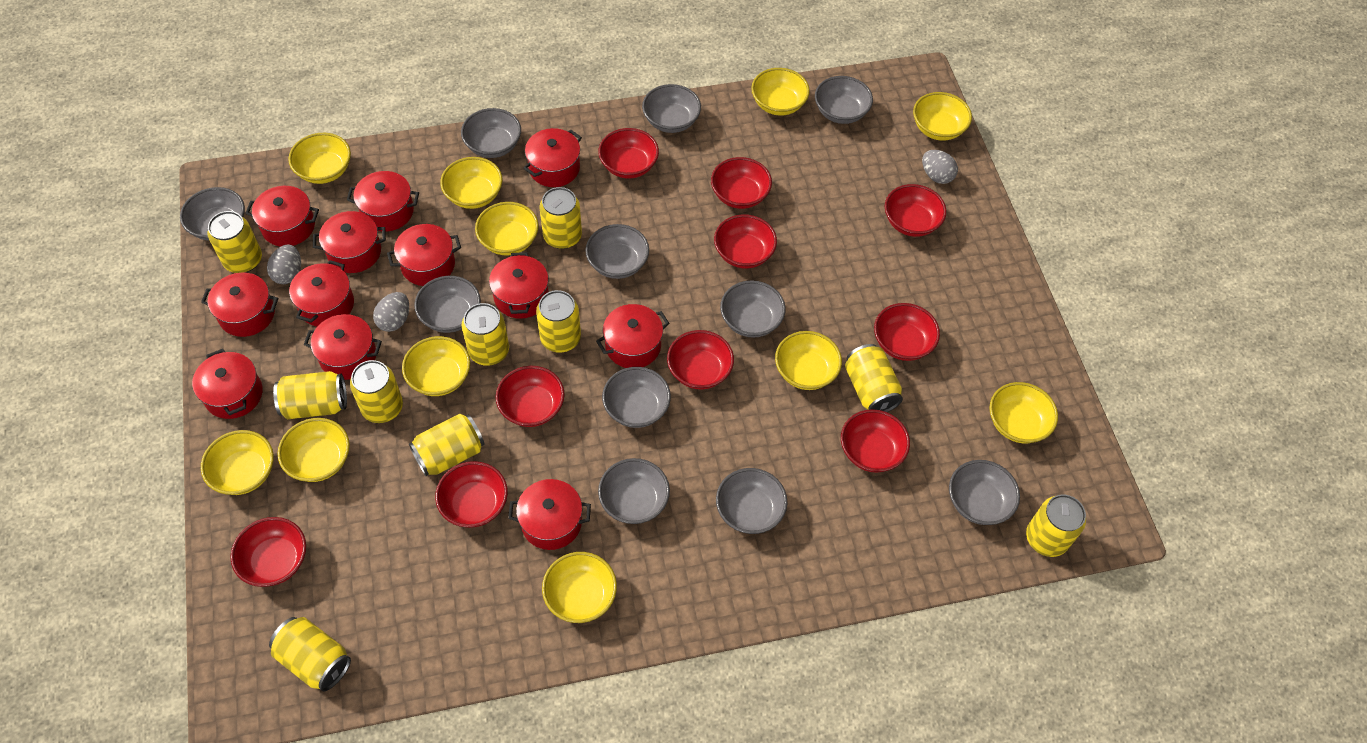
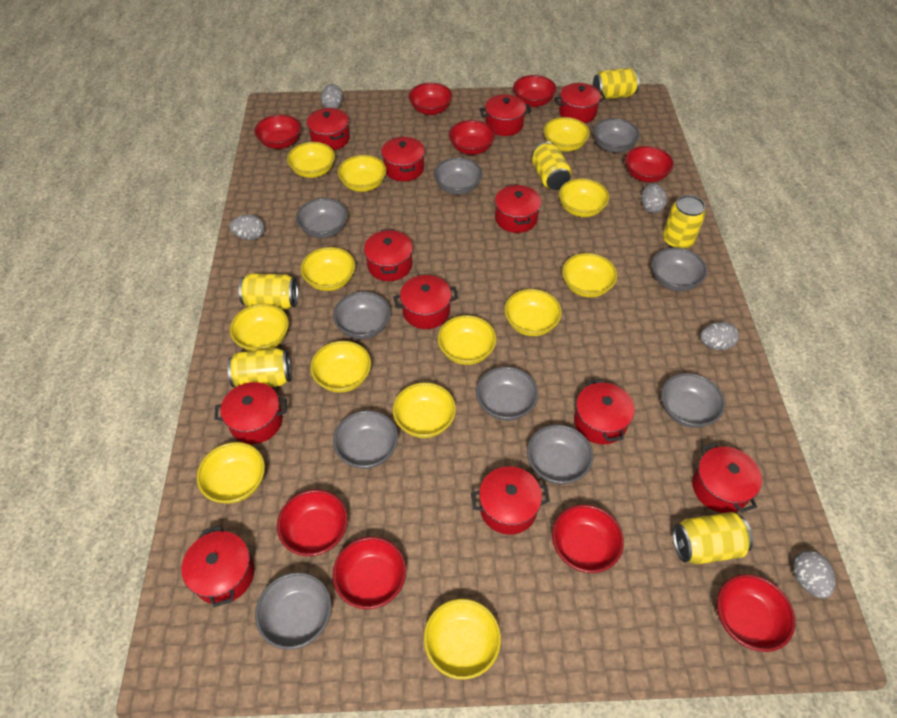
grey bowl: 11 -> 10
grey egg: 3 -> 5
red bowl: 10 -> 9
yellow bowl: 11 -> 13
yellow can: 10 -> 6

